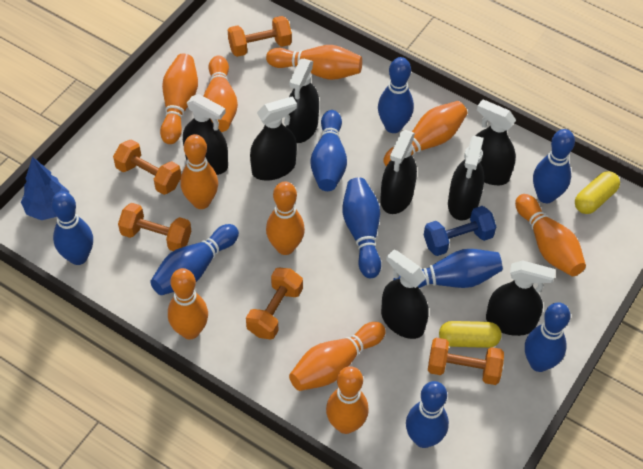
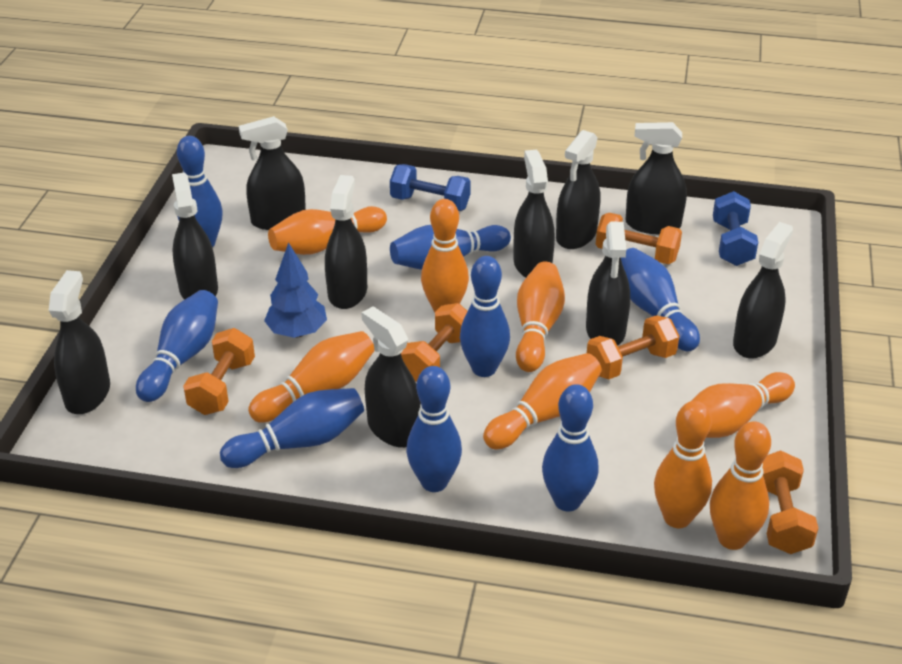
black spray bottle: 8 -> 10
blue bowling pin: 9 -> 8
blue dumbbell: 1 -> 2
orange bowling pin: 10 -> 8
yellow capsule: 2 -> 0

